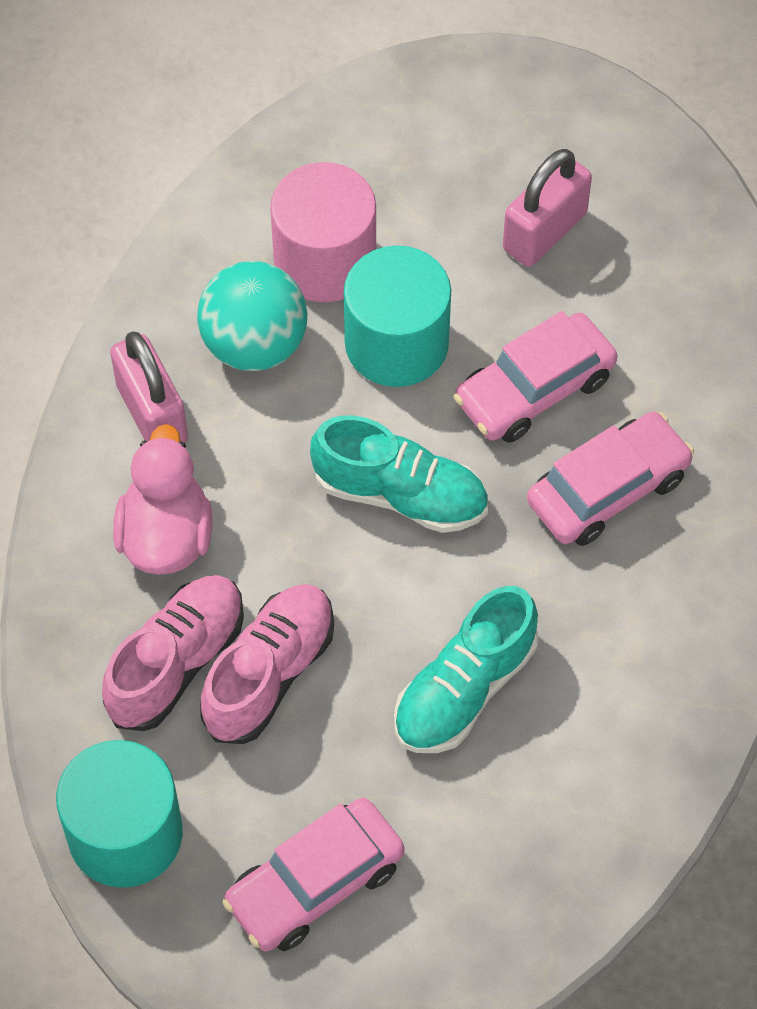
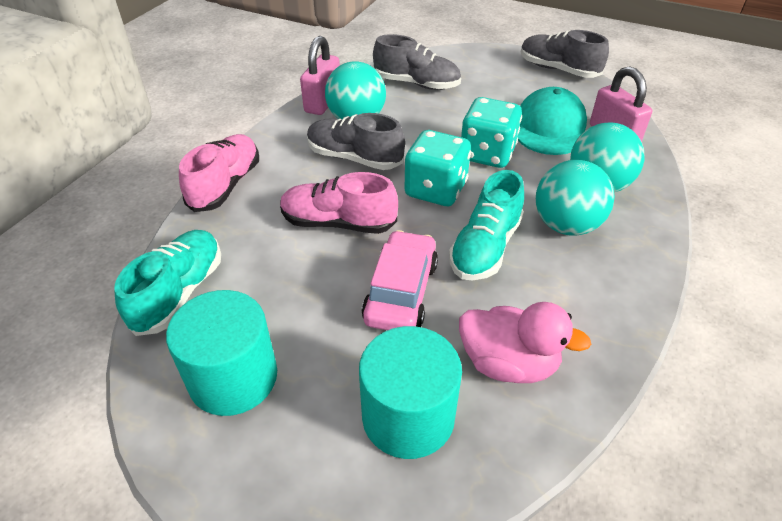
grey shoe: 0 -> 3
pink car: 3 -> 1
pink cylinder: 1 -> 0
turquoise ball: 1 -> 3
turquoise cap: 0 -> 1
turquoise dice: 0 -> 2

